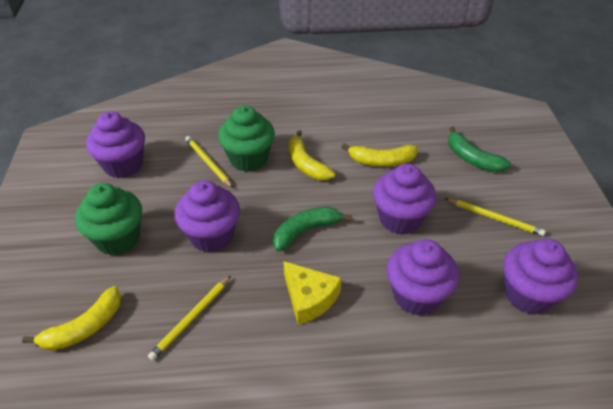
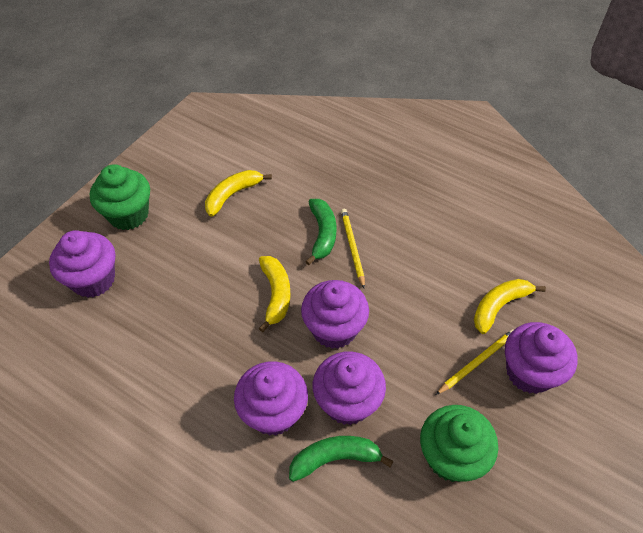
yellow cheese: 1 -> 0
yellow pencil: 3 -> 2

